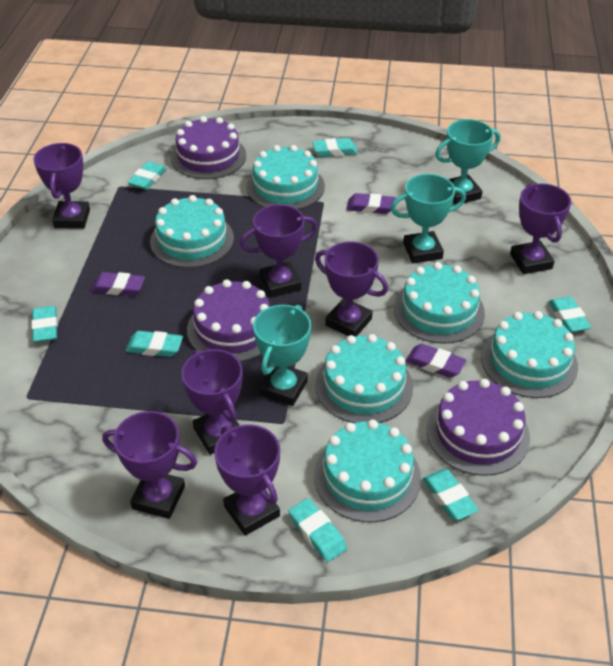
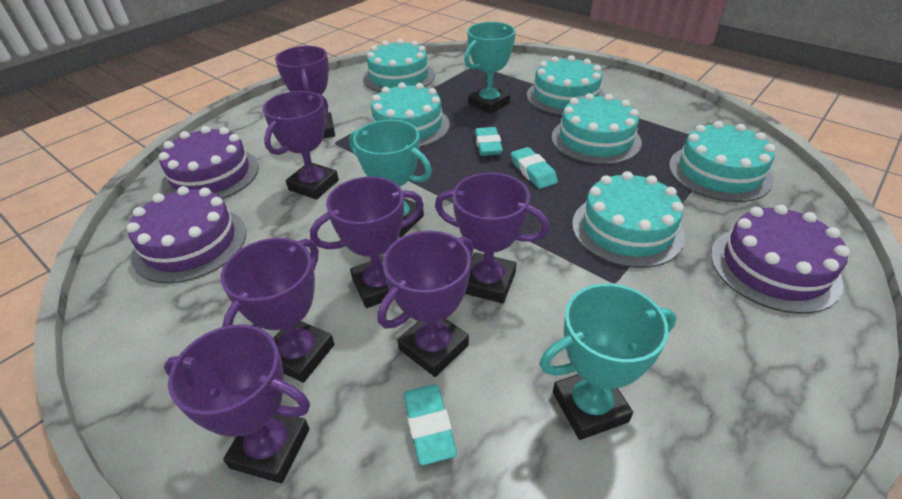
purple eraser: 3 -> 0
turquoise eraser: 7 -> 3

